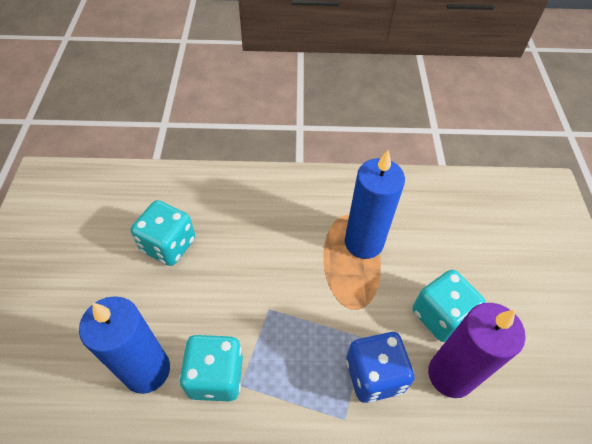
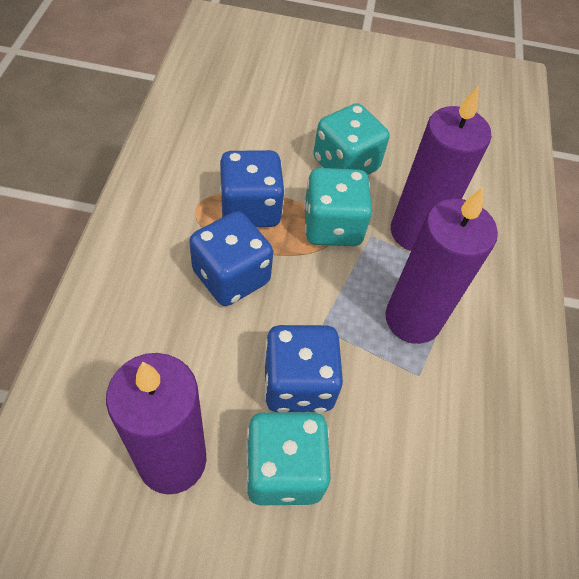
blue candle: 2 -> 0
blue dice: 1 -> 3
purple candle: 1 -> 3

